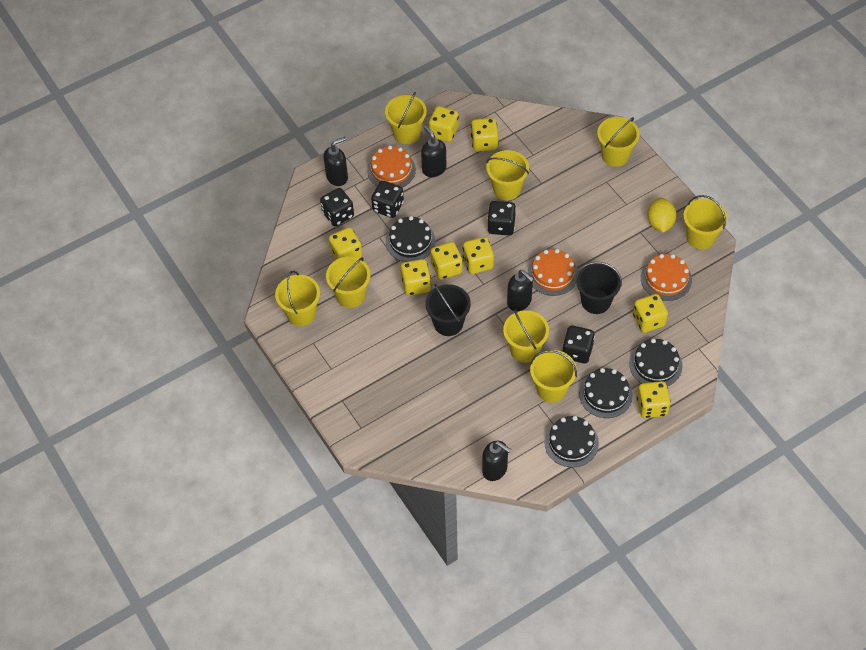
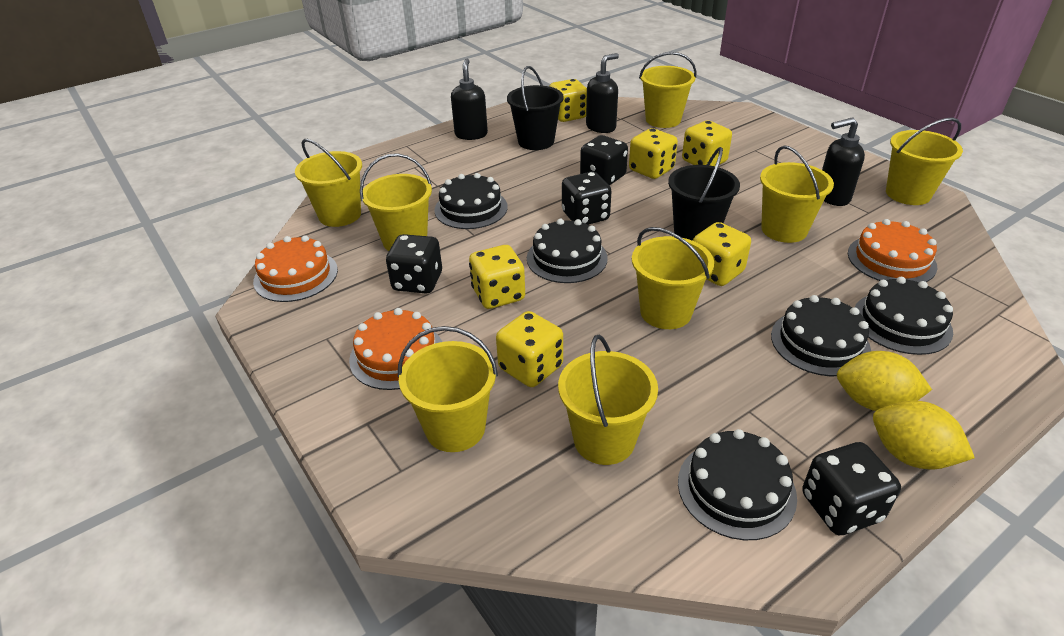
black cake: 4 -> 5
black soap dispenser: 4 -> 3
yellow dice: 8 -> 6
yellow lemon: 1 -> 2

